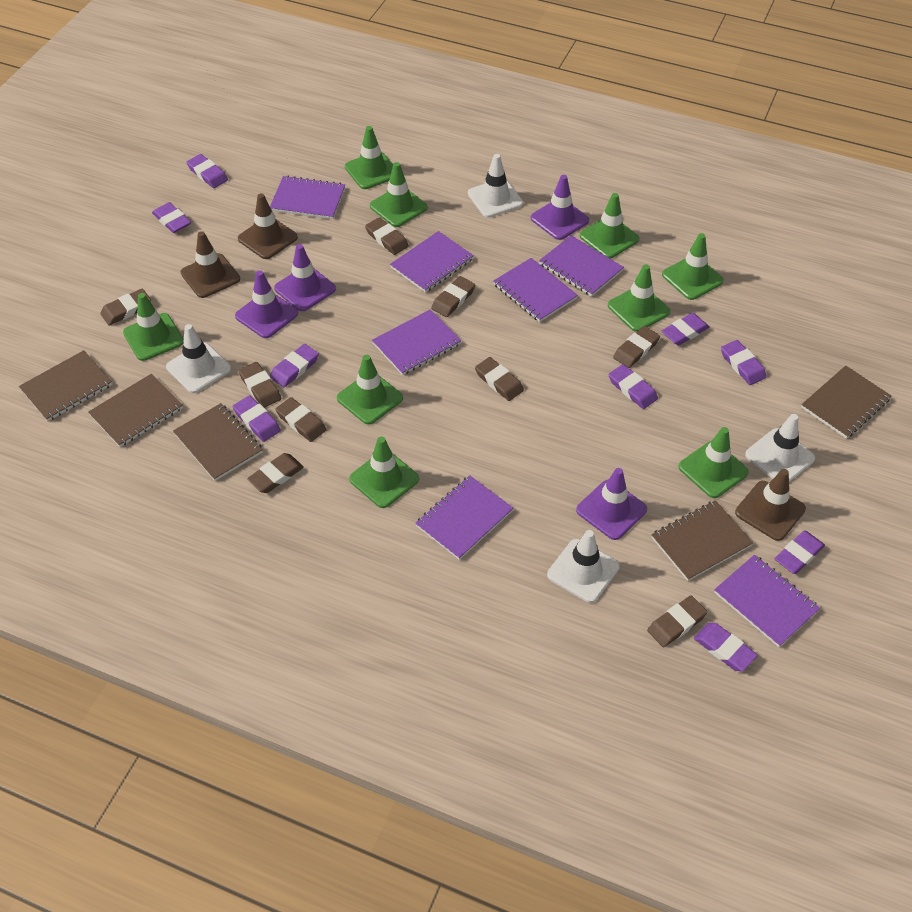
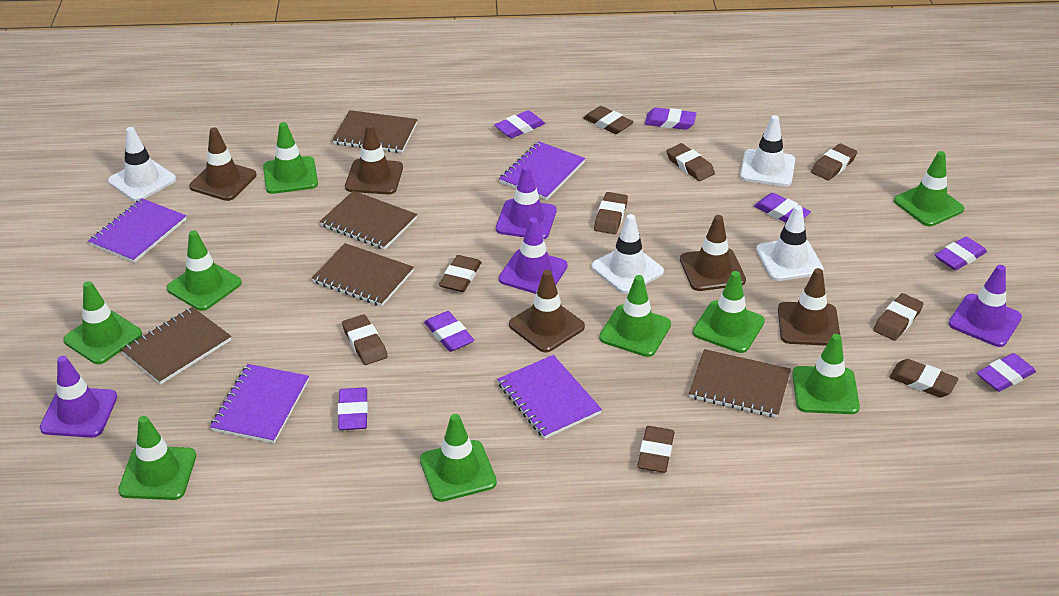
brown traffic cone: 3 -> 5
purple eraser: 9 -> 7
purple notebook: 7 -> 4

